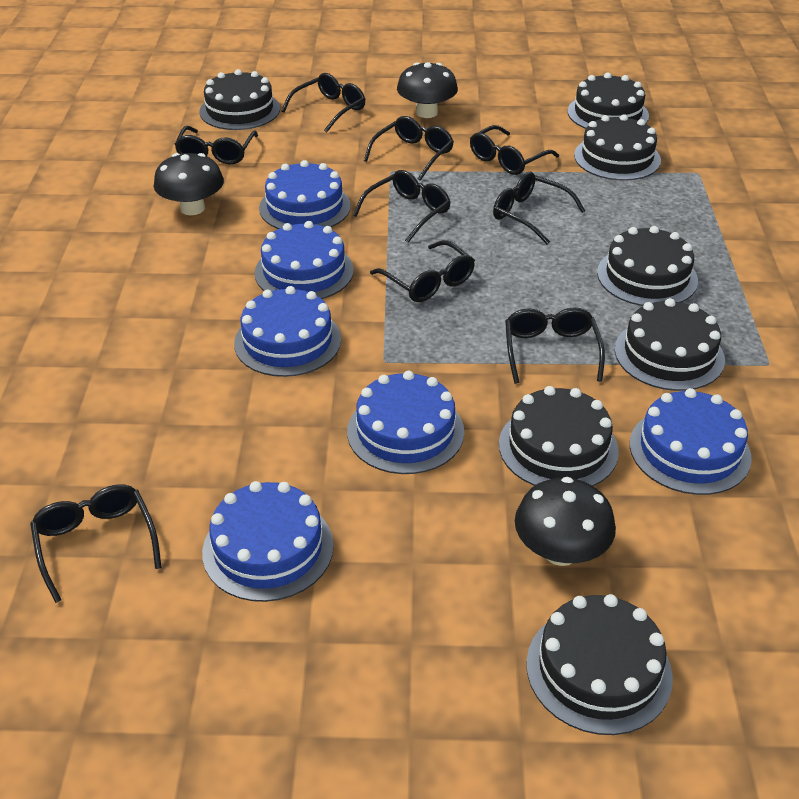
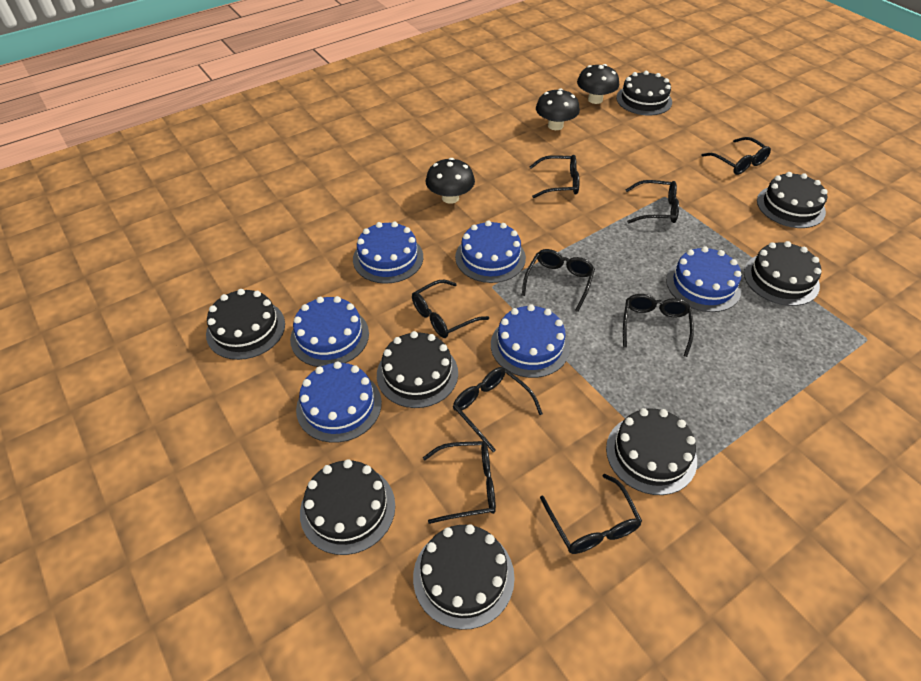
black cake: 7 -> 8

